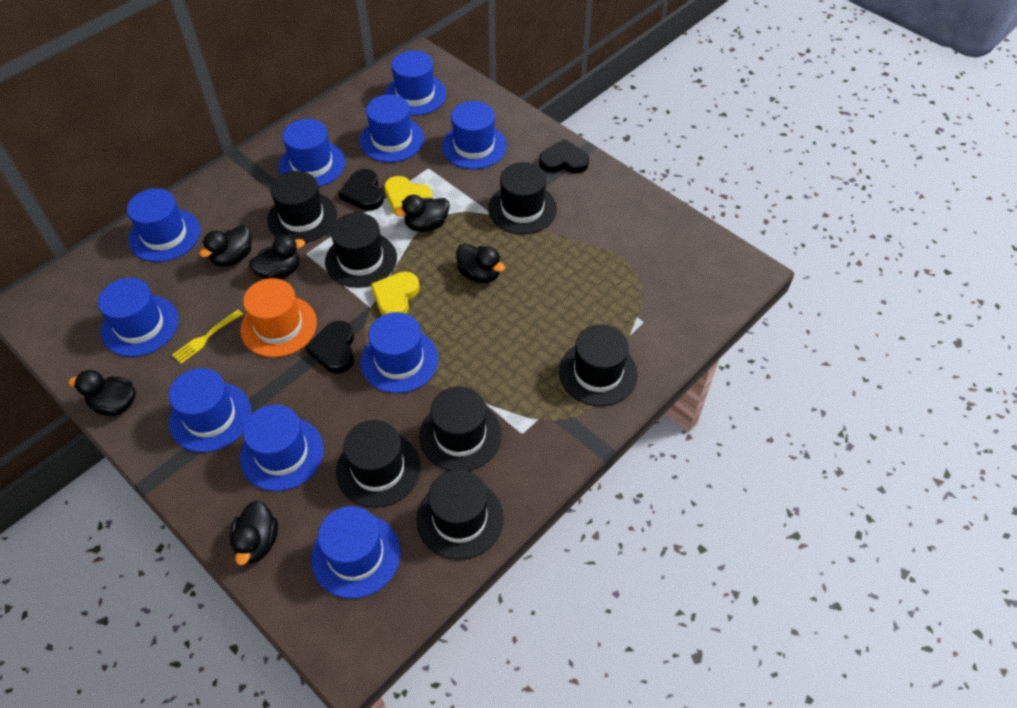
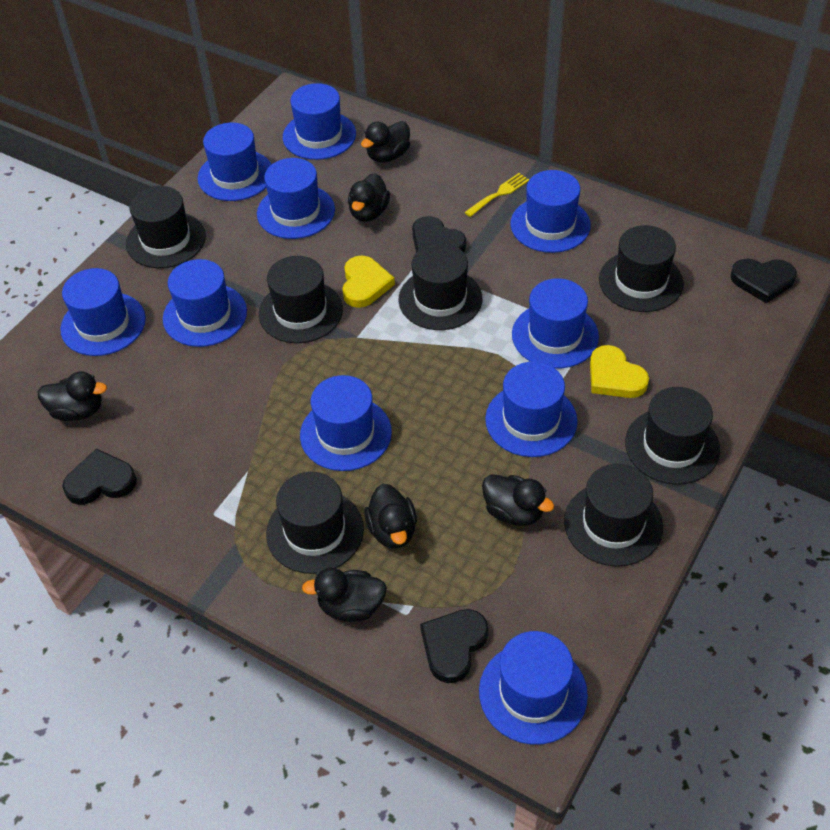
black heart: 3 -> 4
orange hat: 1 -> 0

